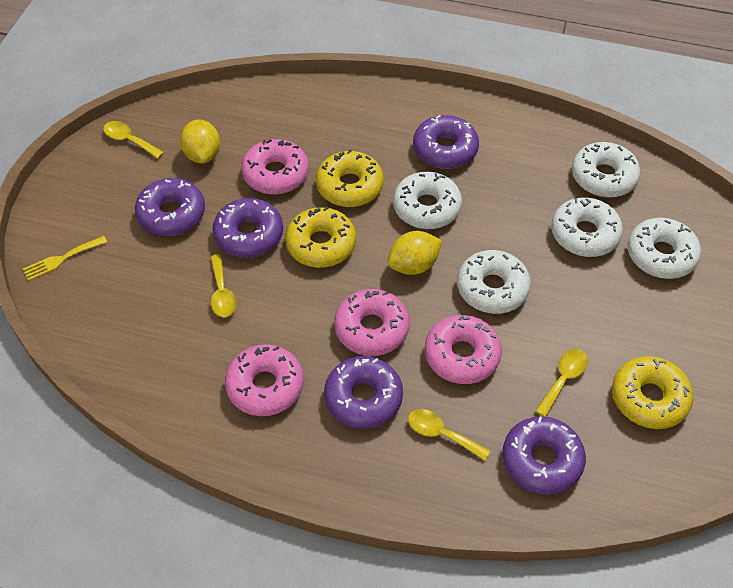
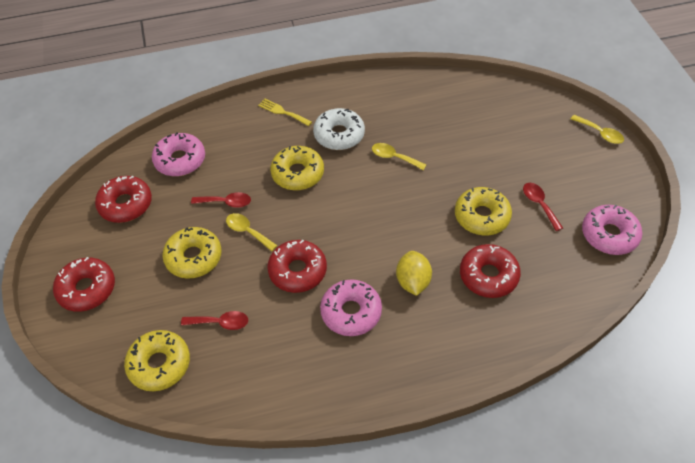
pink donut: 4 -> 3
purple donut: 5 -> 0
red donut: 0 -> 4
red spoon: 0 -> 3
white donut: 5 -> 1
yellow donut: 3 -> 4
yellow lemon: 2 -> 1
yellow spoon: 4 -> 3

